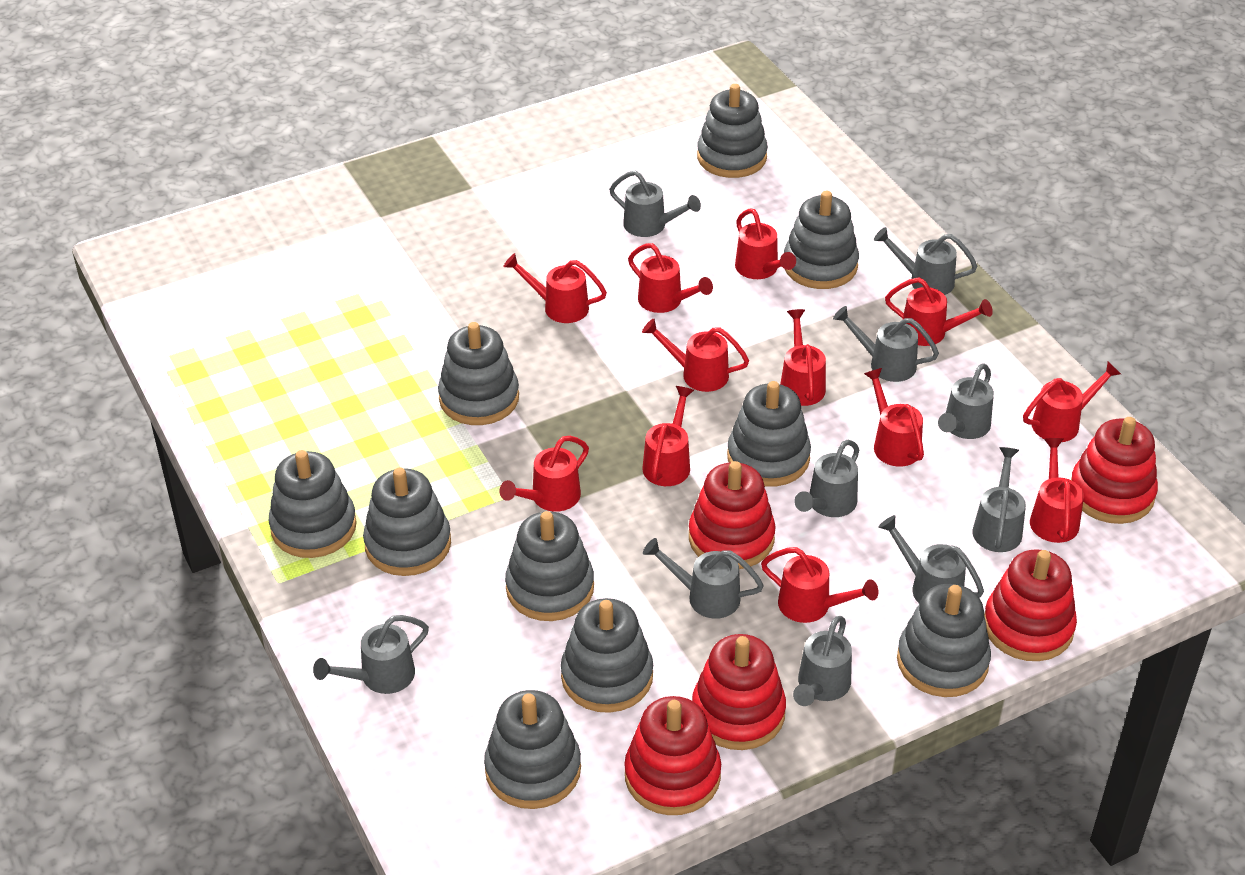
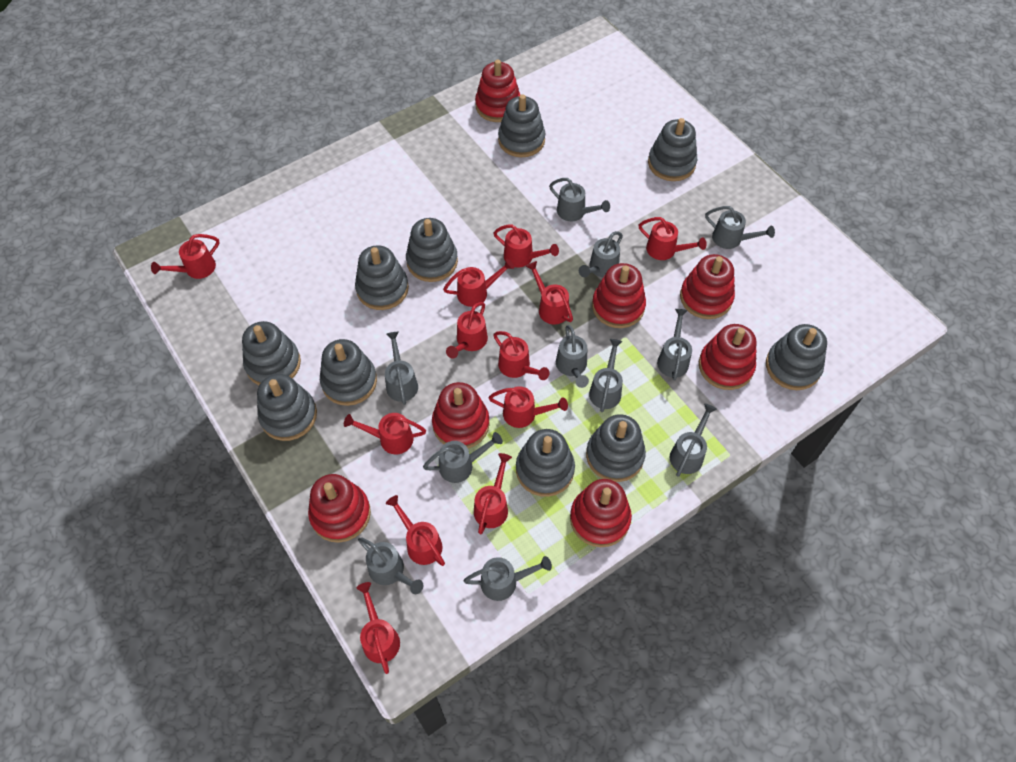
grey watering can: 10 -> 11
red stacking toy: 5 -> 7

